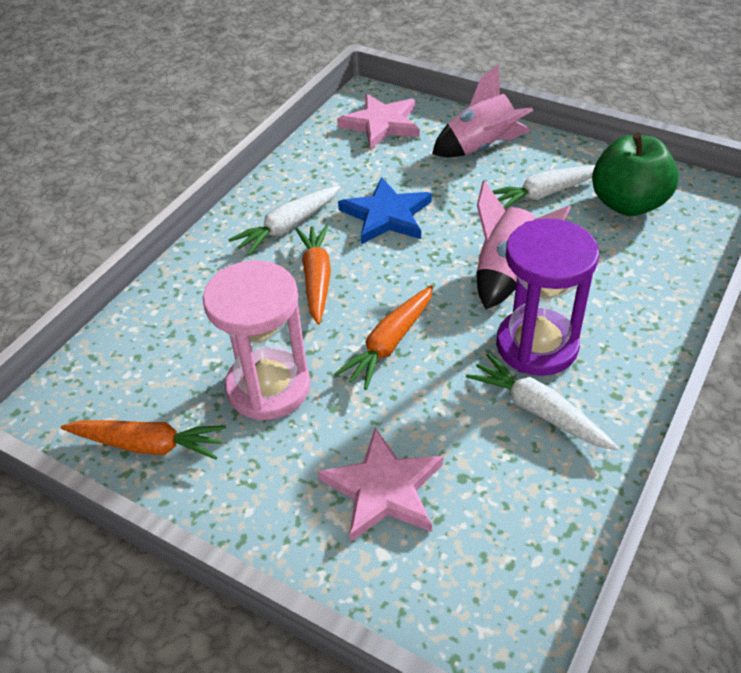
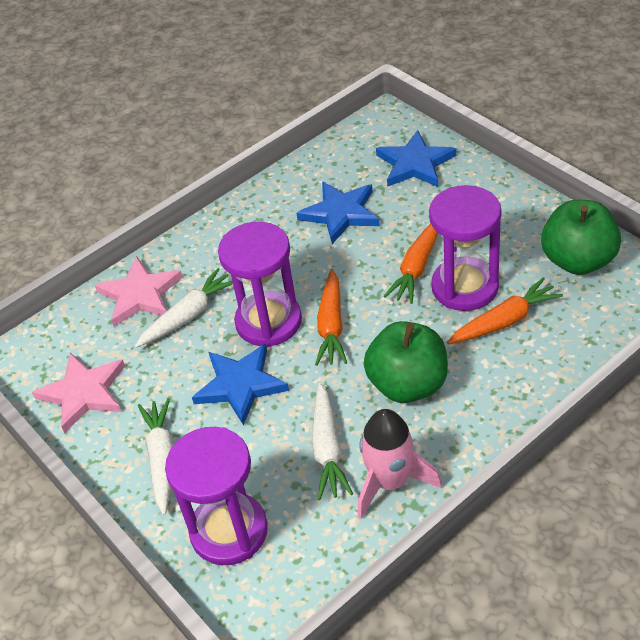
blue star: 1 -> 3
green apple: 1 -> 2
pink hourglass: 1 -> 0
pink rocket: 2 -> 1
purple hourglass: 1 -> 3

